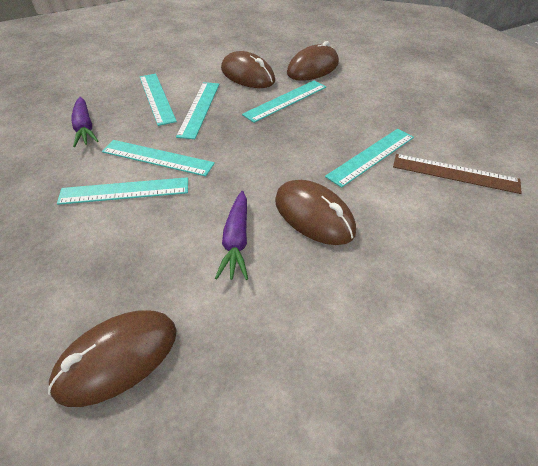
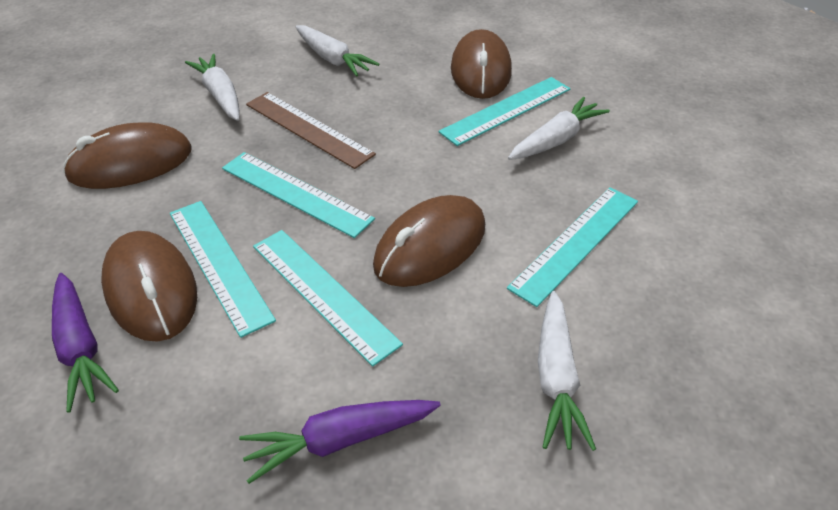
turquoise ruler: 6 -> 5
white carrot: 0 -> 4

